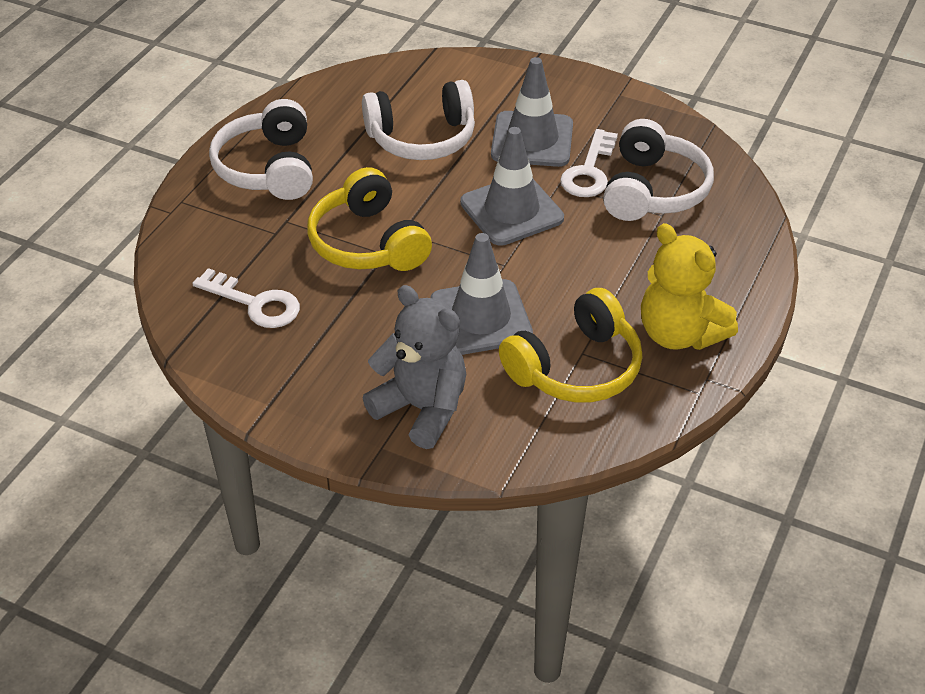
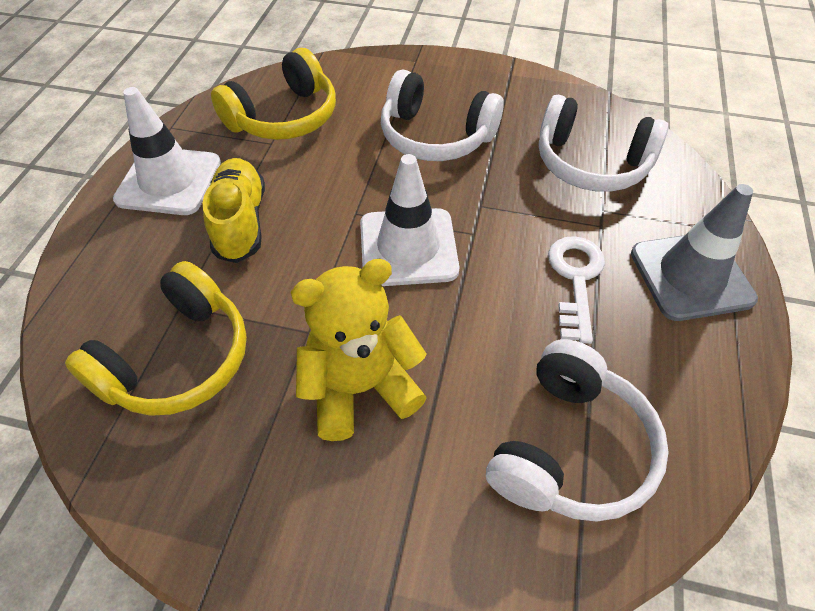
grey teddy bear: 1 -> 0
grey traffic cone: 3 -> 1
white key: 2 -> 1
white traffic cone: 0 -> 2
yellow shoe: 0 -> 1

